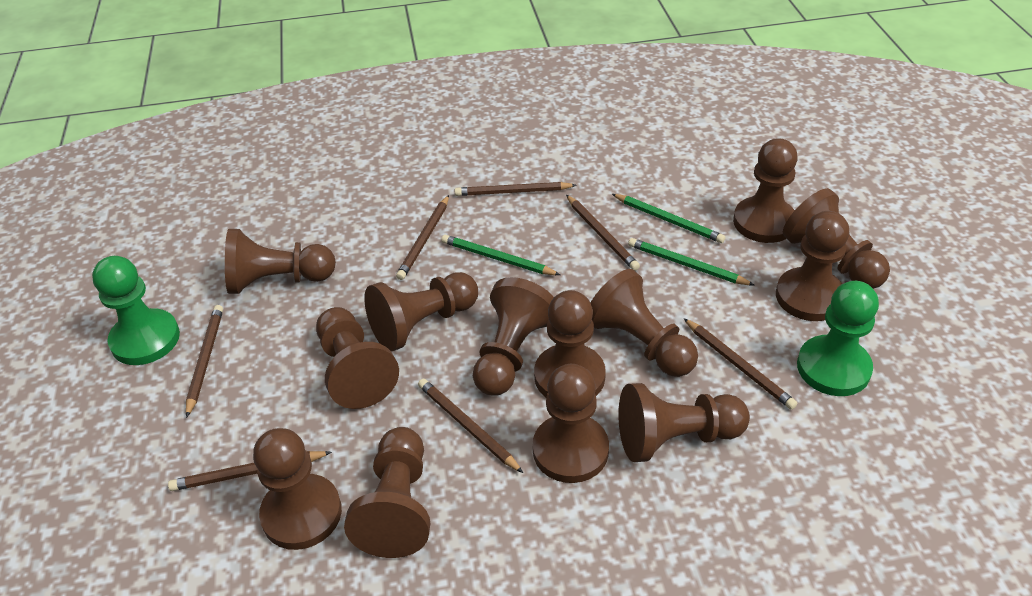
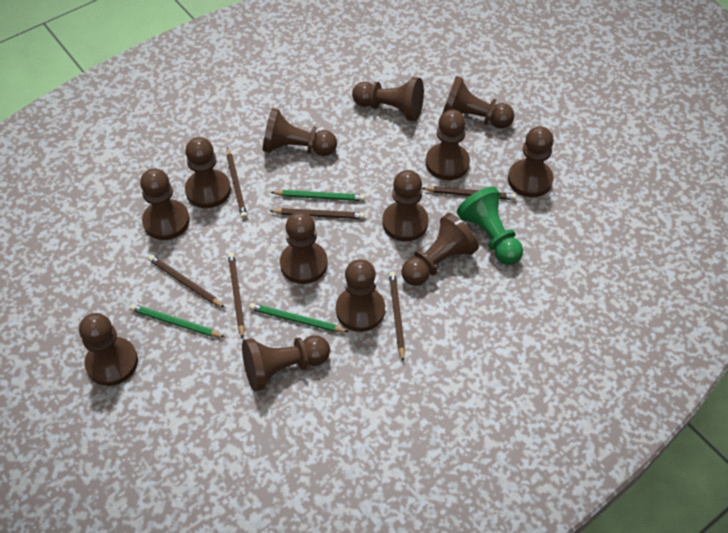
brown pencil: 7 -> 6
green pawn: 2 -> 1

